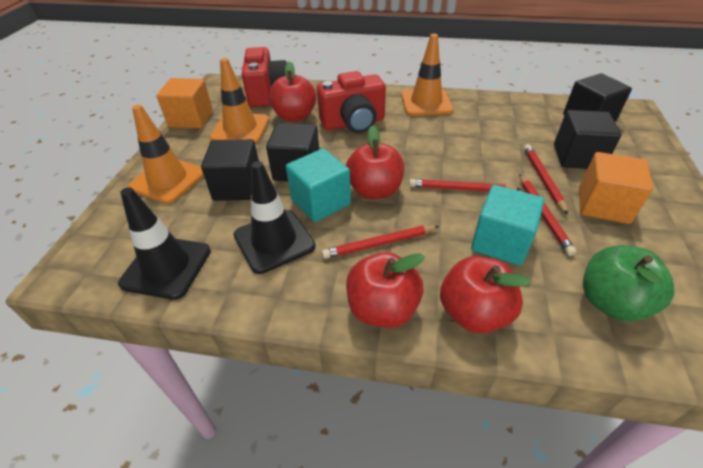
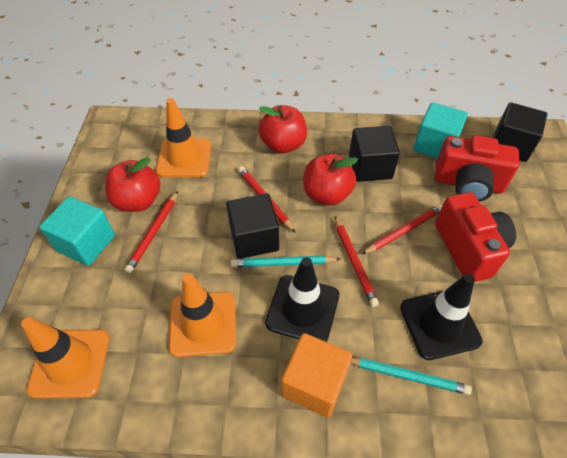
black cube: 4 -> 3
green apple: 1 -> 0
orange cube: 2 -> 1
red apple: 4 -> 3
turquoise pencil: 0 -> 2

